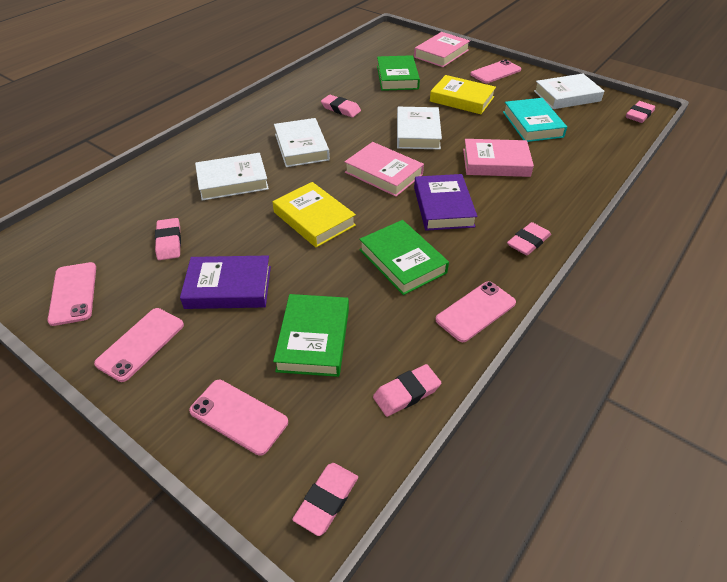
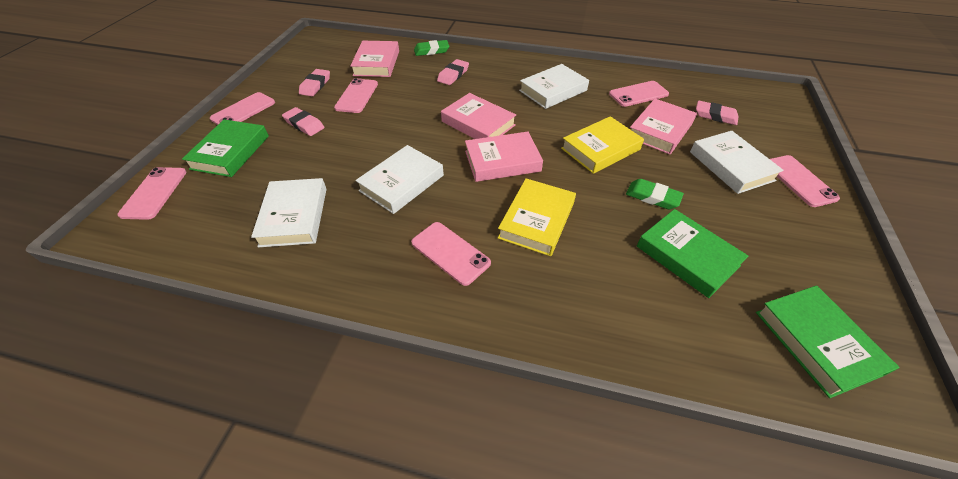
green eraser: 0 -> 2
pink book: 3 -> 4
pink eraser: 6 -> 4
pink phone: 5 -> 6
purple book: 2 -> 0
turquoise book: 1 -> 0

